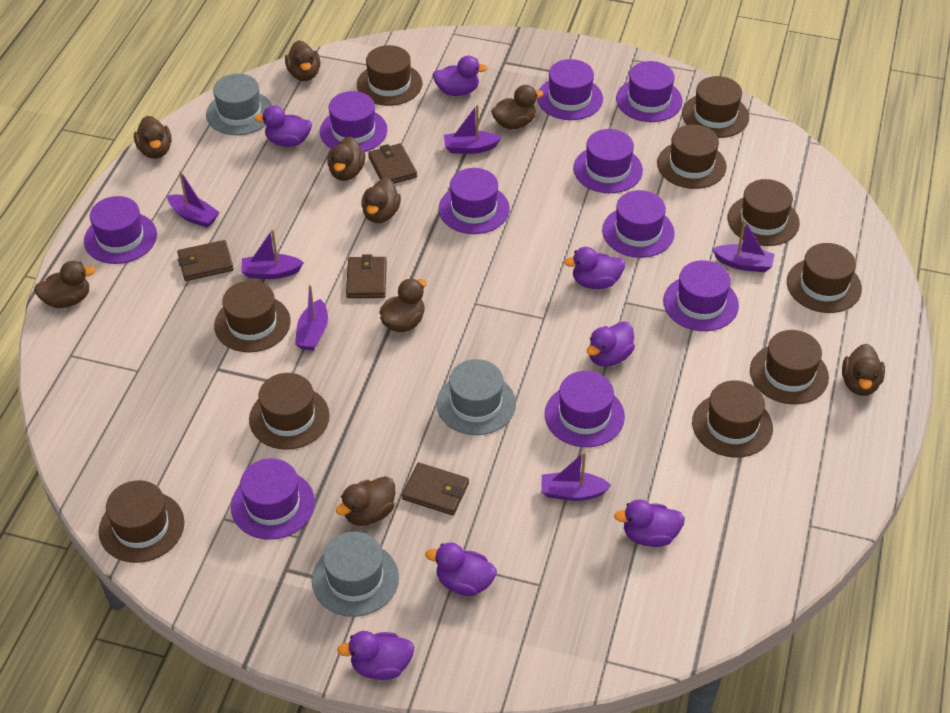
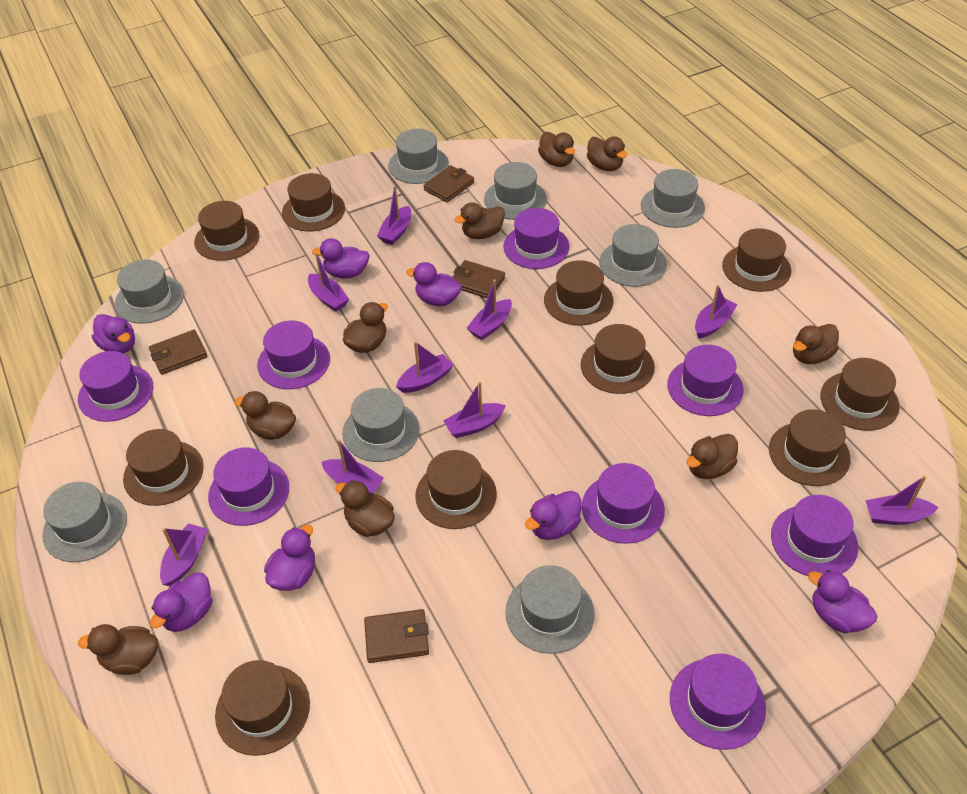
grey hat: 3 -> 8
purple boat: 6 -> 9
purple hat: 10 -> 8

